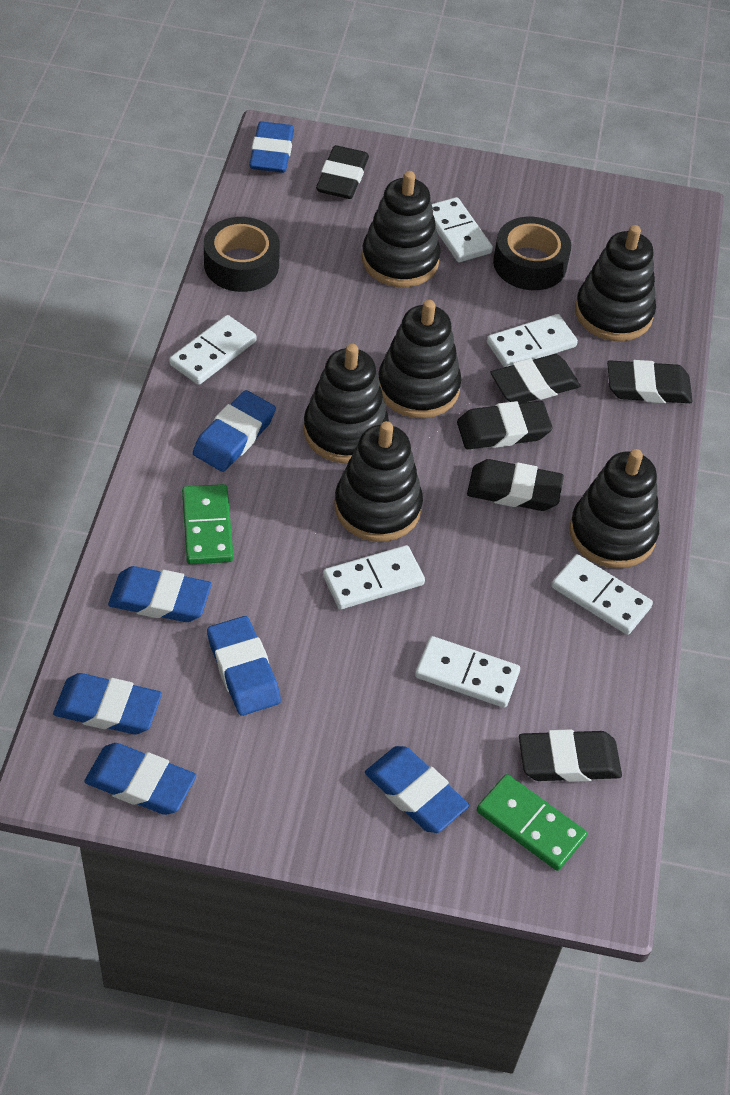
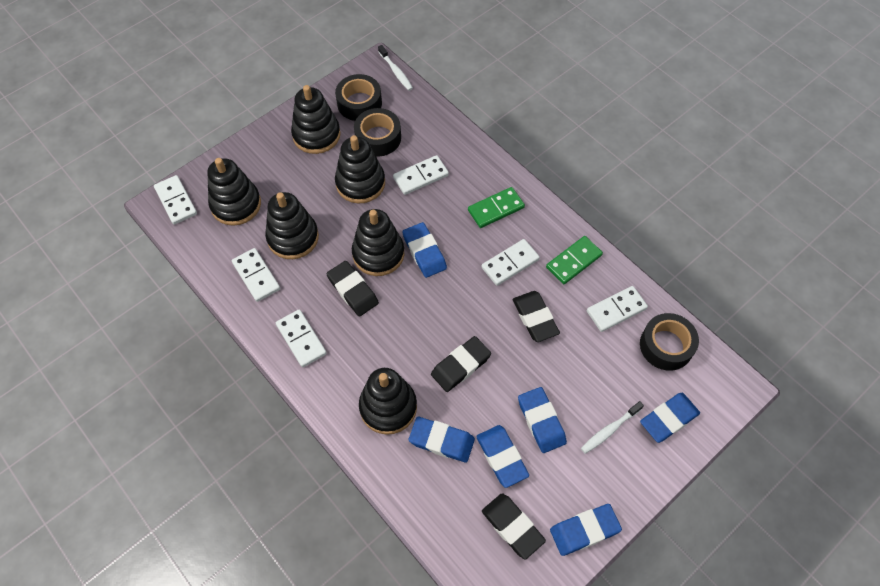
black eraser: 6 -> 4
black tape: 2 -> 3
blue eraser: 7 -> 6
white toothbrush: 0 -> 2

